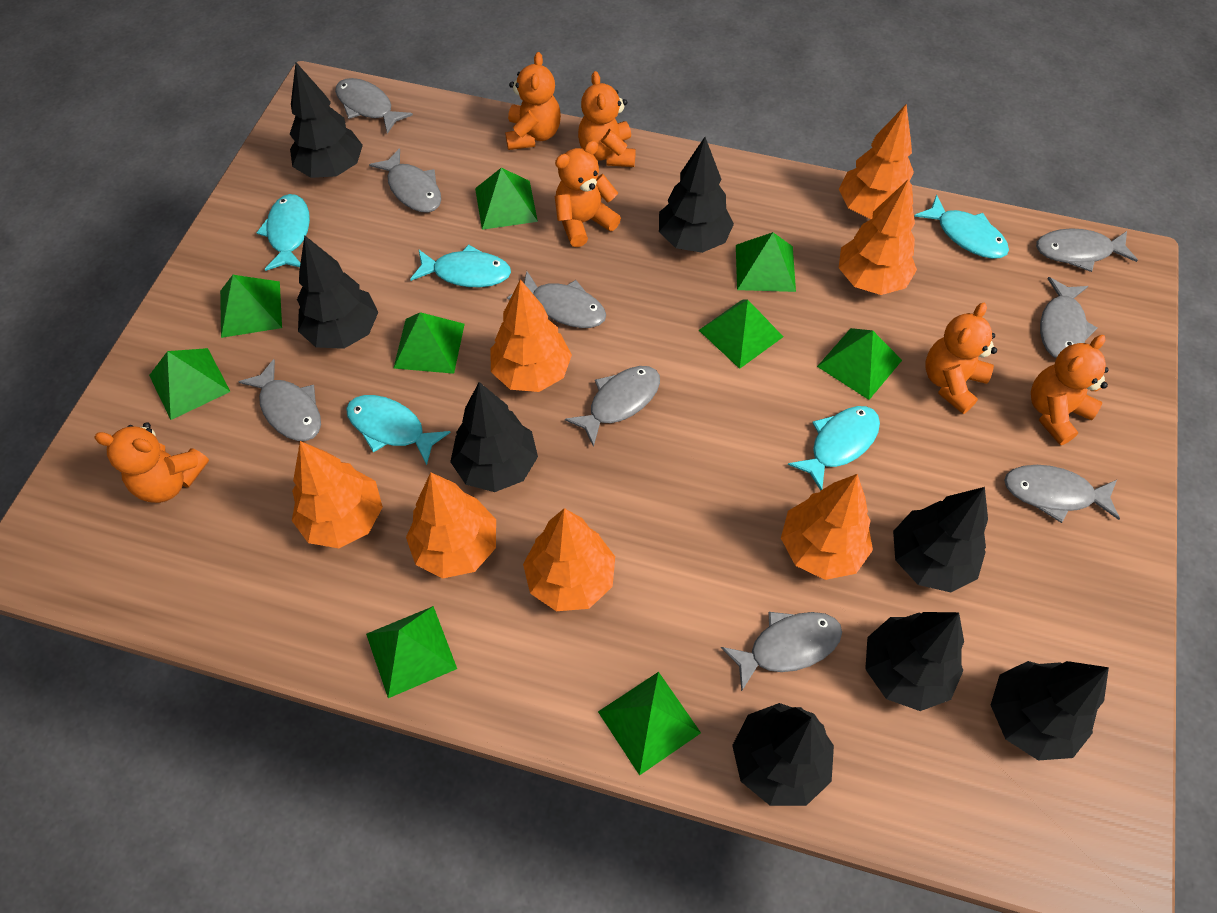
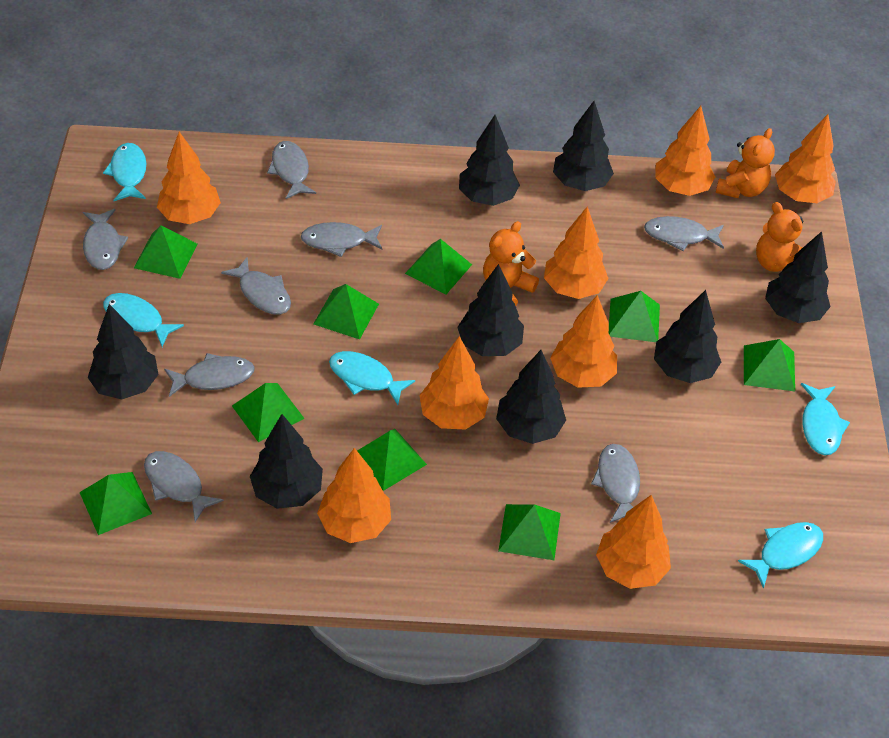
grey fish: 9 -> 8
orange teddy bear: 6 -> 3
orange tree: 7 -> 8

